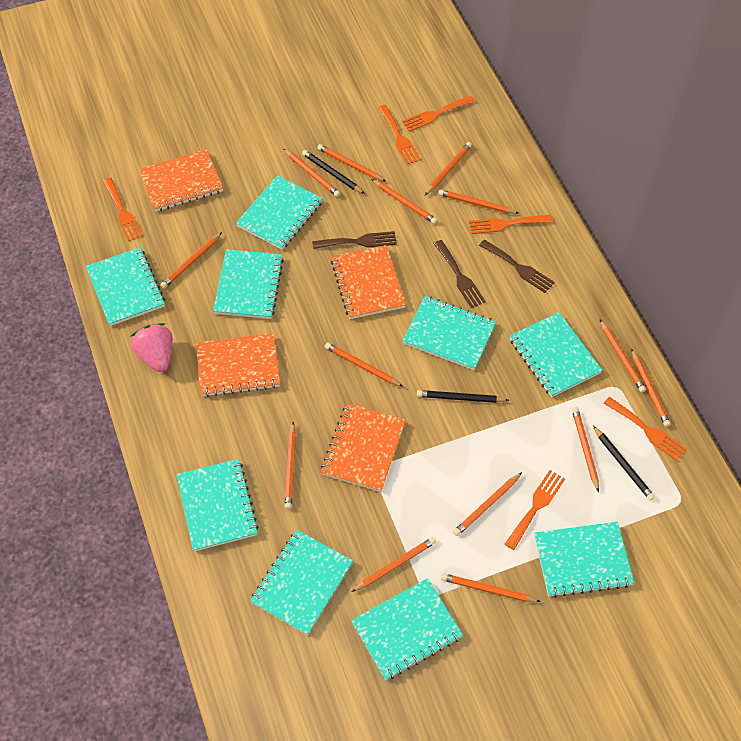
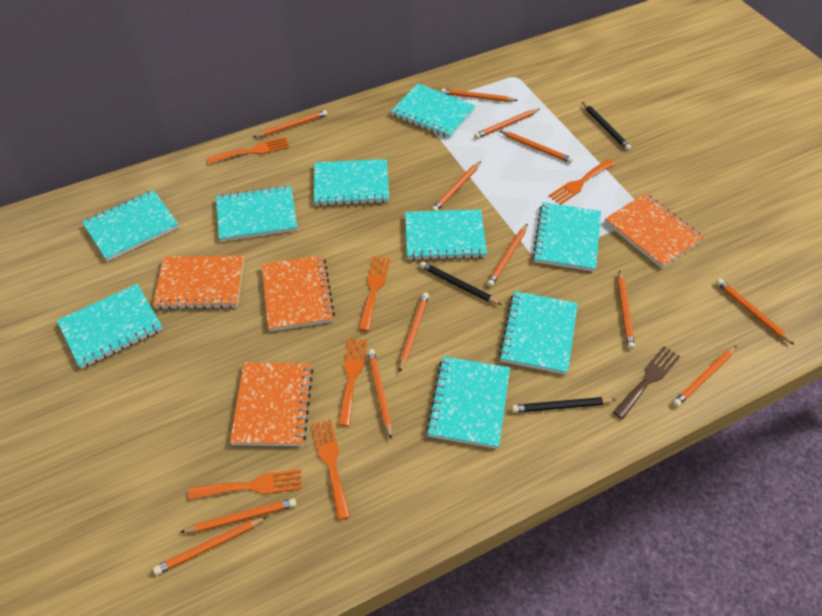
brown fork: 3 -> 1
orange pencil: 14 -> 13
pink strawberry: 1 -> 0

